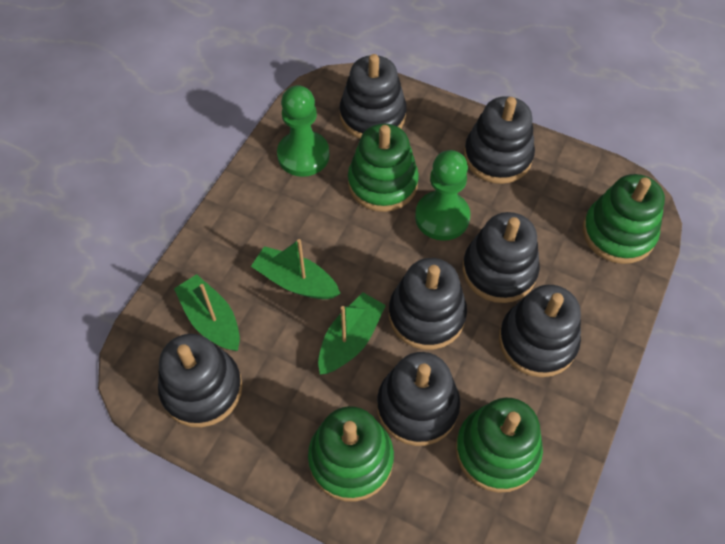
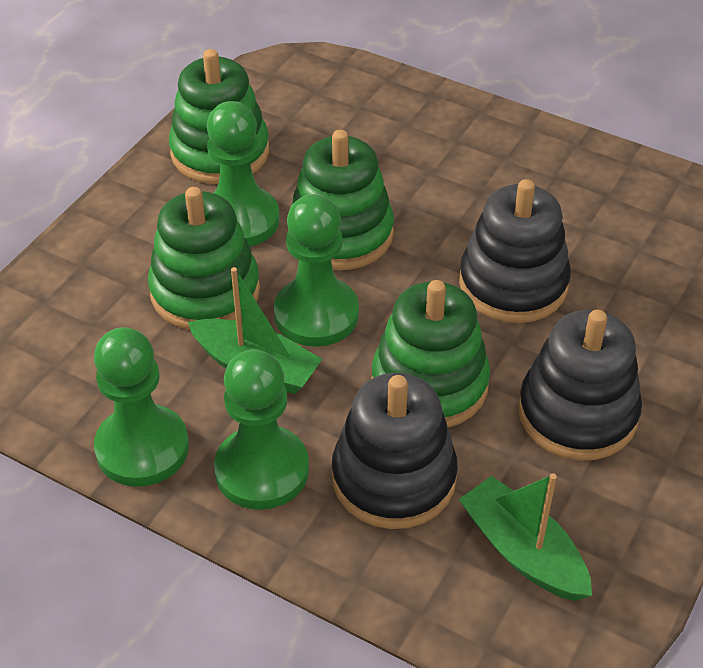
black stacking toy: 7 -> 3
green boat: 3 -> 2
green pawn: 2 -> 4

